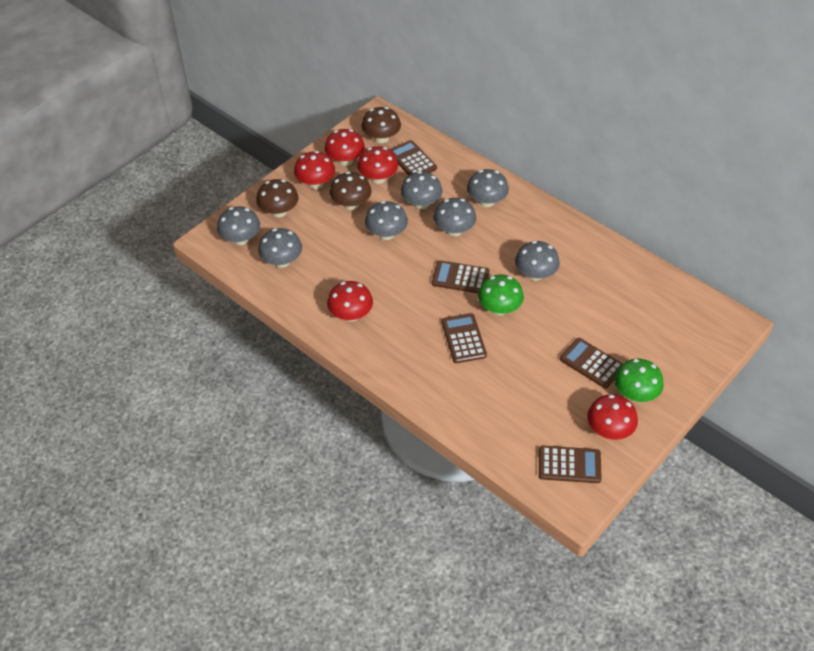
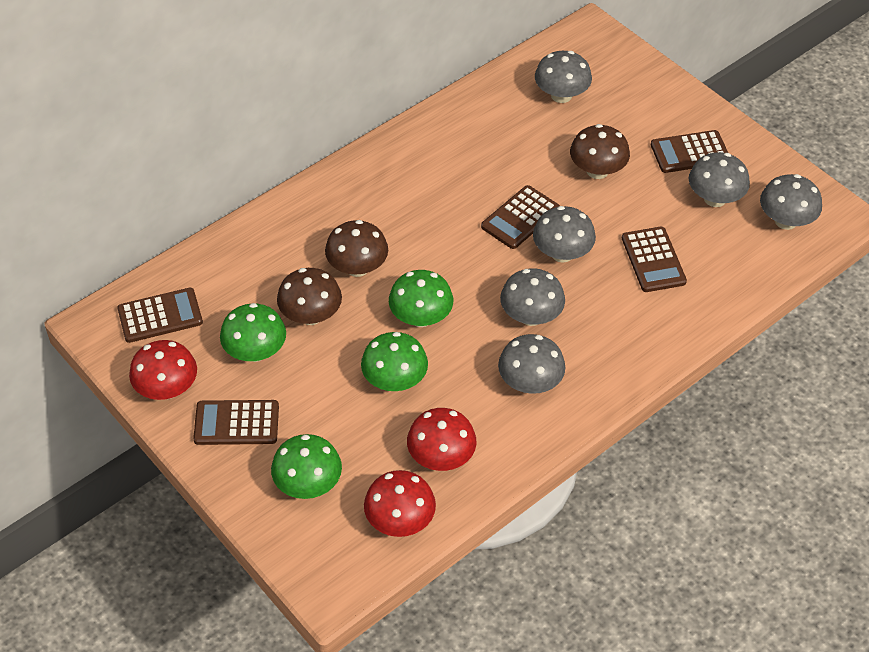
green mushroom: 2 -> 4
grey mushroom: 7 -> 6
red mushroom: 5 -> 3

